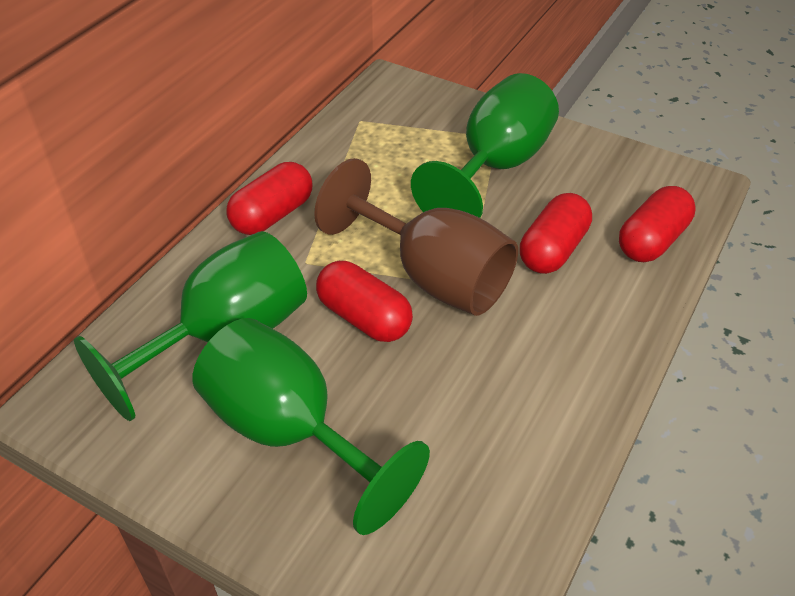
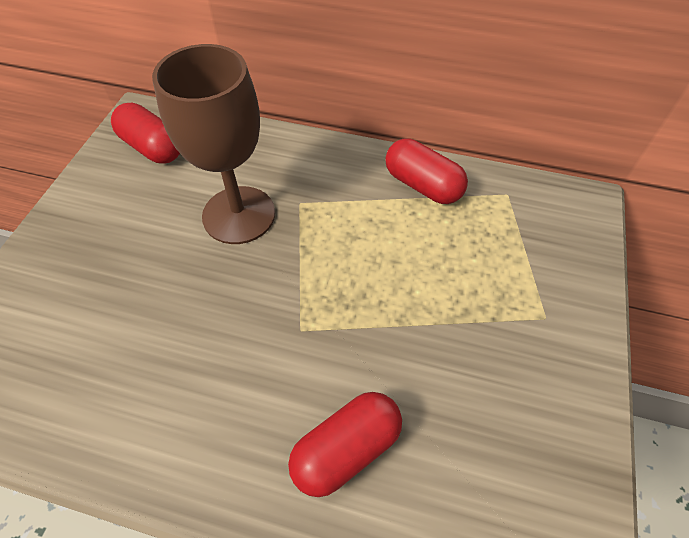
green goblet: 3 -> 0
red capsule: 4 -> 3

